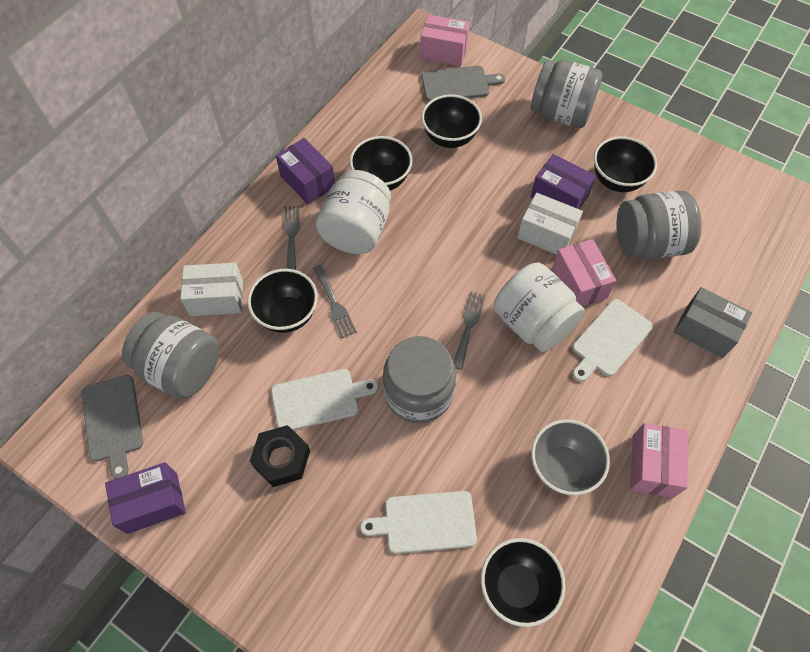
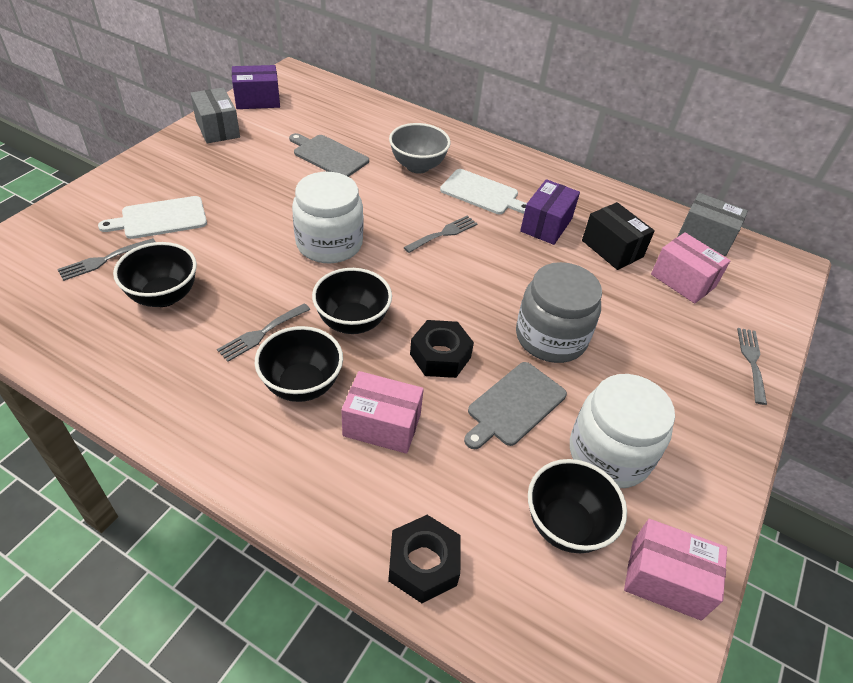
black bowl: 5 -> 4
black box: 0 -> 1
black nut: 1 -> 2
grey box: 1 -> 2
grey fork: 3 -> 4
grey jar: 4 -> 1
purple box: 3 -> 2
white box: 2 -> 0
white cutting board: 3 -> 2

